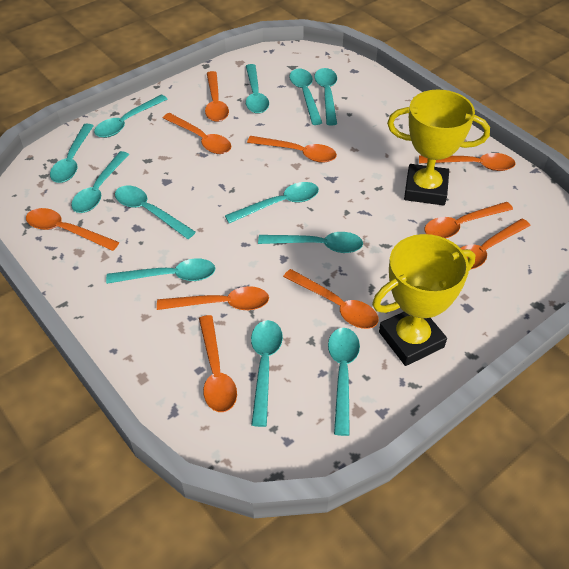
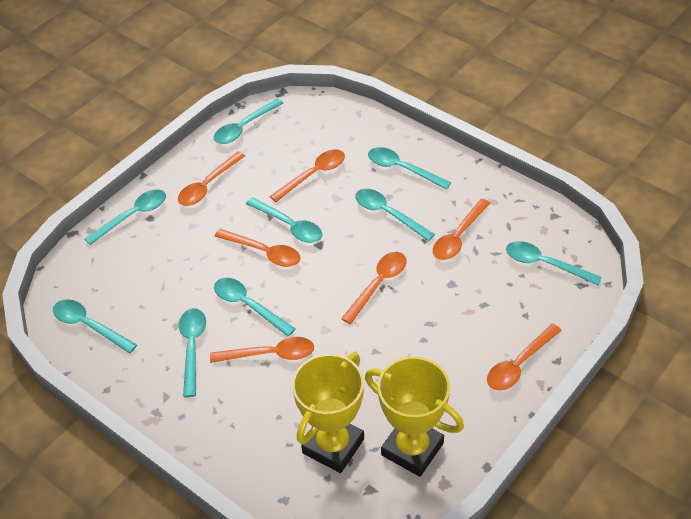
orange spoon: 10 -> 7
turquoise spoon: 12 -> 9

